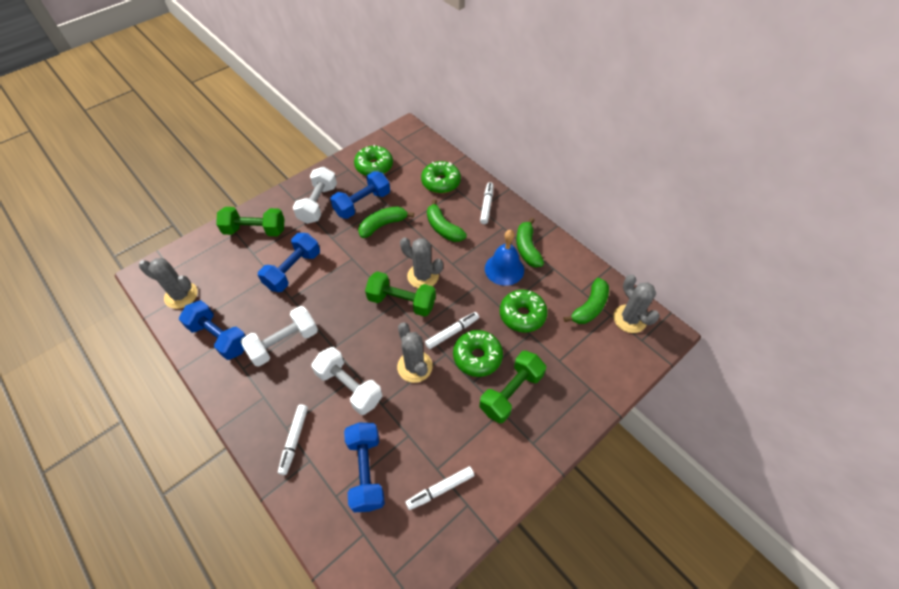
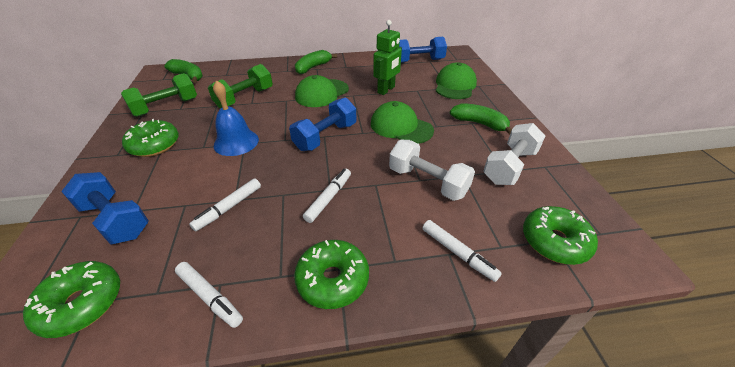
blue dumbbell: 4 -> 3
green banana: 4 -> 3
green cap: 0 -> 3
green dumbbell: 3 -> 2
green robot: 0 -> 1
grey cactus: 4 -> 0
white dumbbell: 3 -> 2

